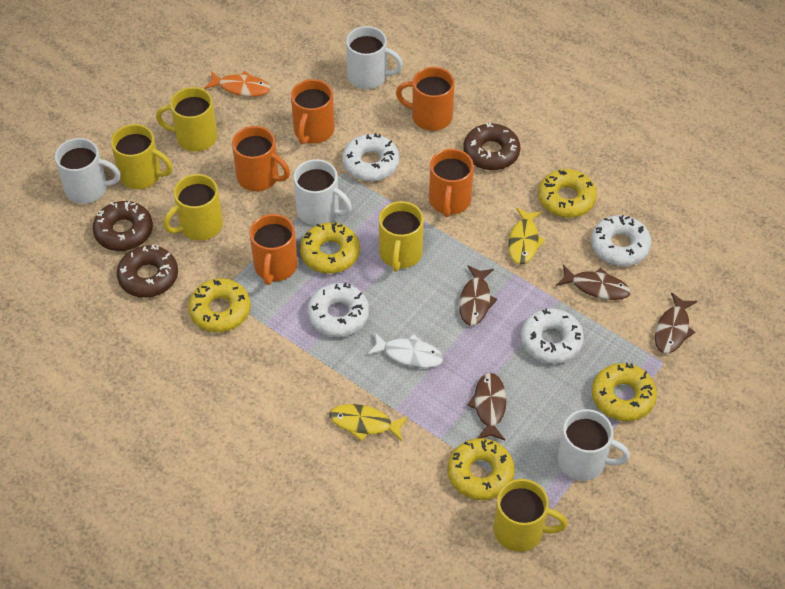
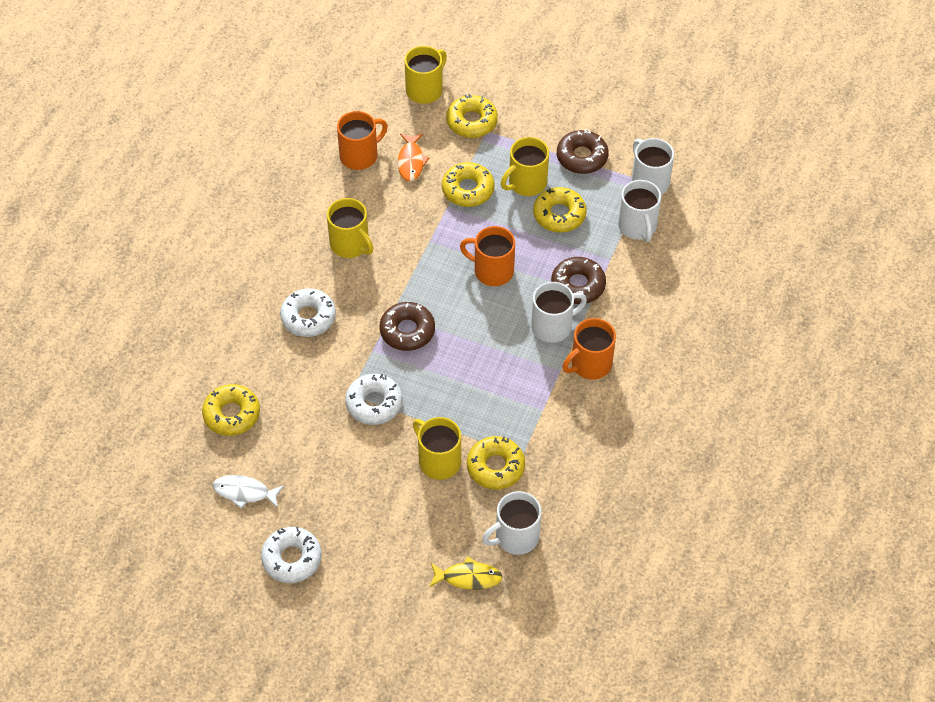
brown fish: 4 -> 0
orange mug: 5 -> 3
white donut: 4 -> 3
yellow fish: 2 -> 1
yellow mug: 5 -> 4

